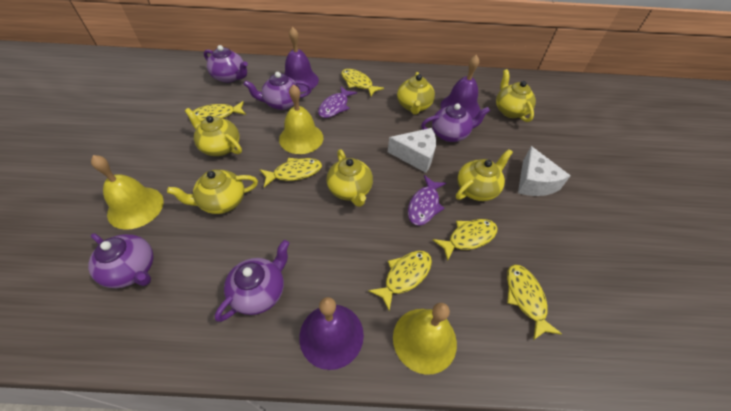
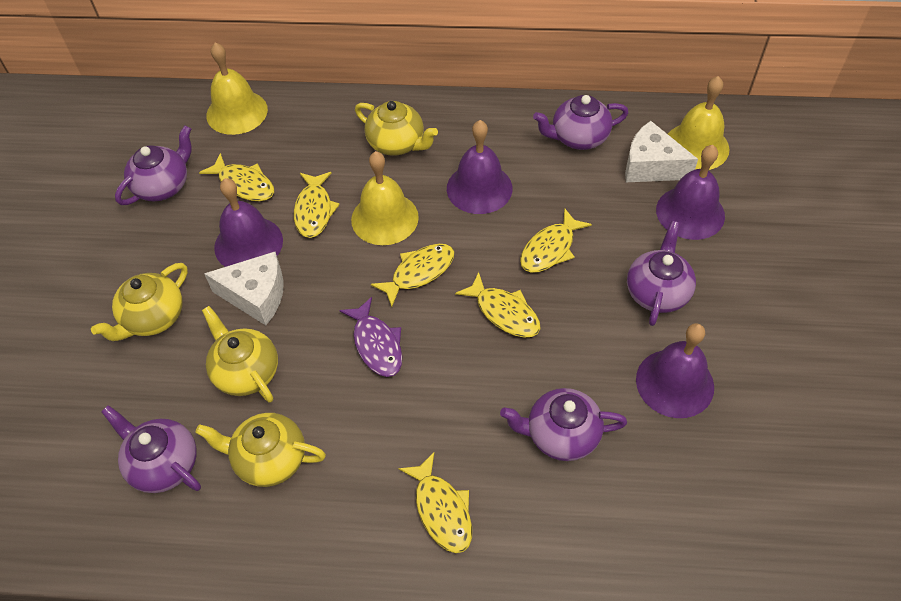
purple bell: 3 -> 4
purple fish: 2 -> 1
yellow teapot: 6 -> 4

